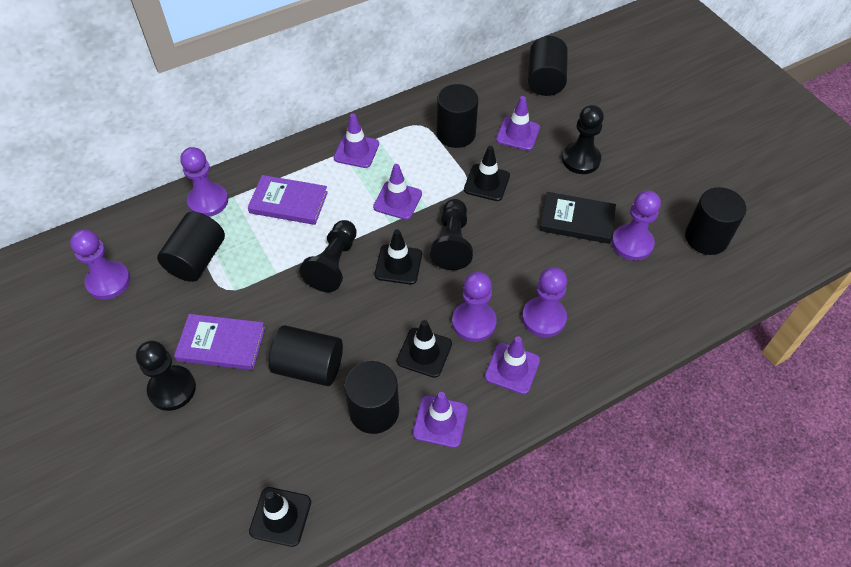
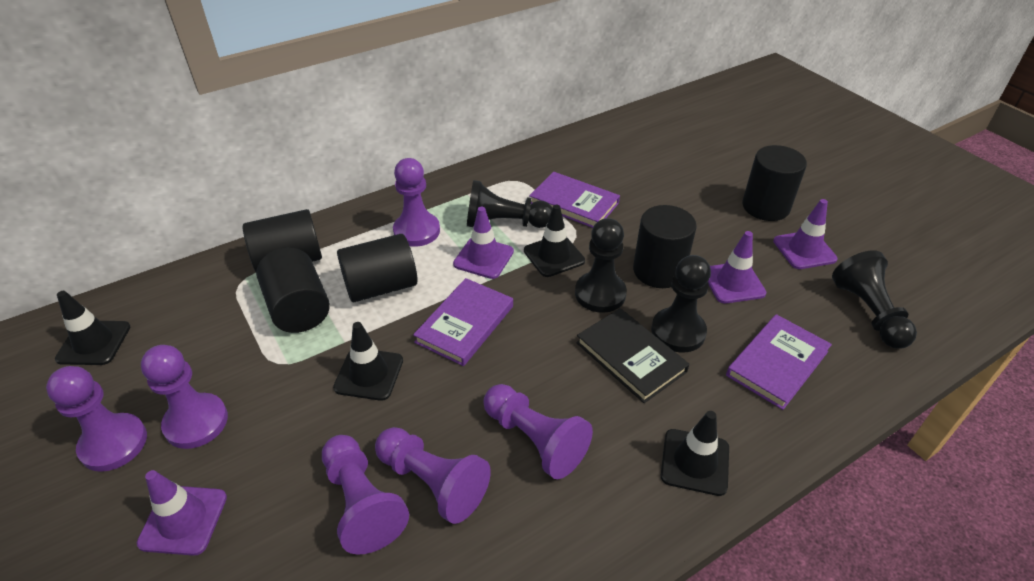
black cylinder: 6 -> 5
purple book: 2 -> 3
purple pawn: 5 -> 6
purple traffic cone: 5 -> 4

